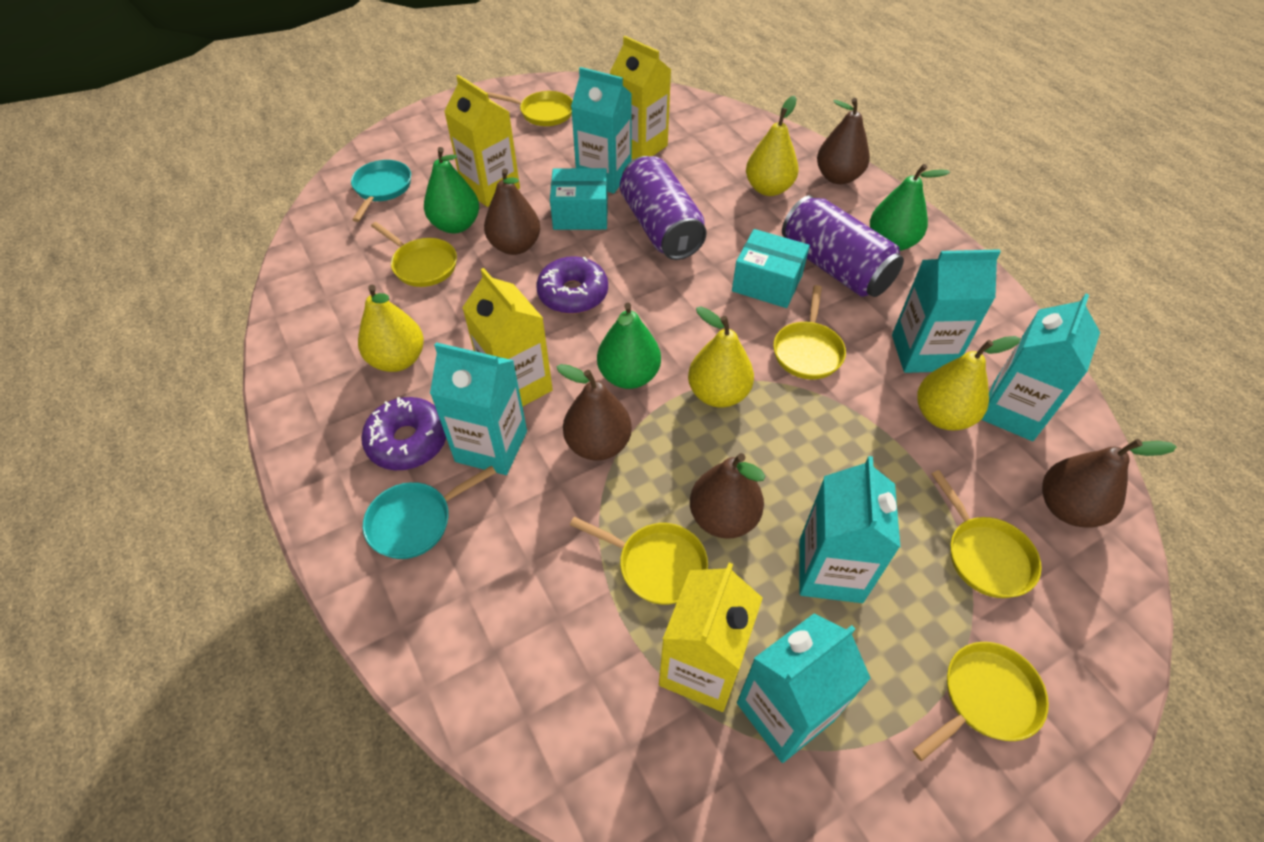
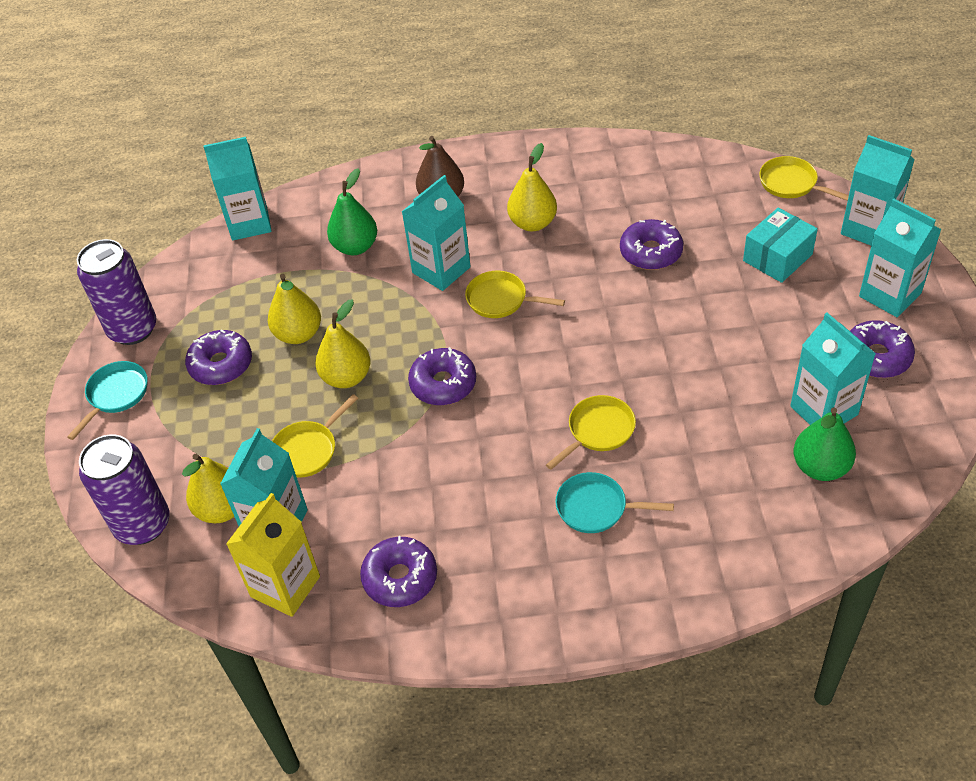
brown pear: 5 -> 1
green pear: 3 -> 2
purple donut: 2 -> 5
turquoise box: 2 -> 1
yellow carton: 4 -> 1
yellow pan: 6 -> 4

